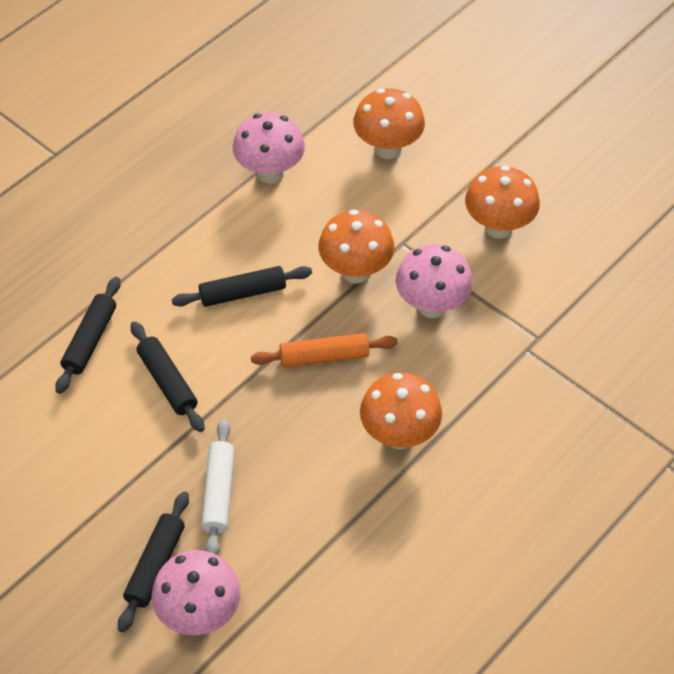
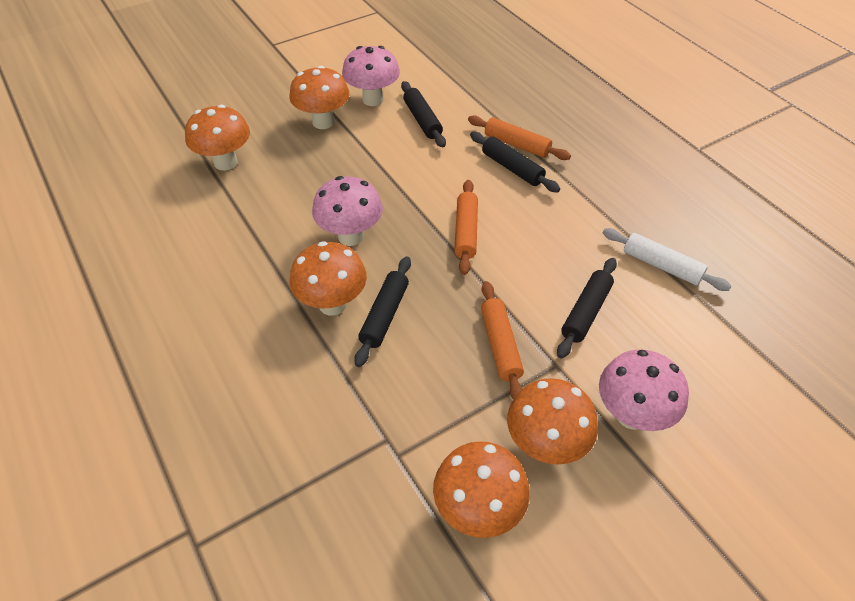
orange mushroom: 4 -> 5
orange rolling pin: 1 -> 3

